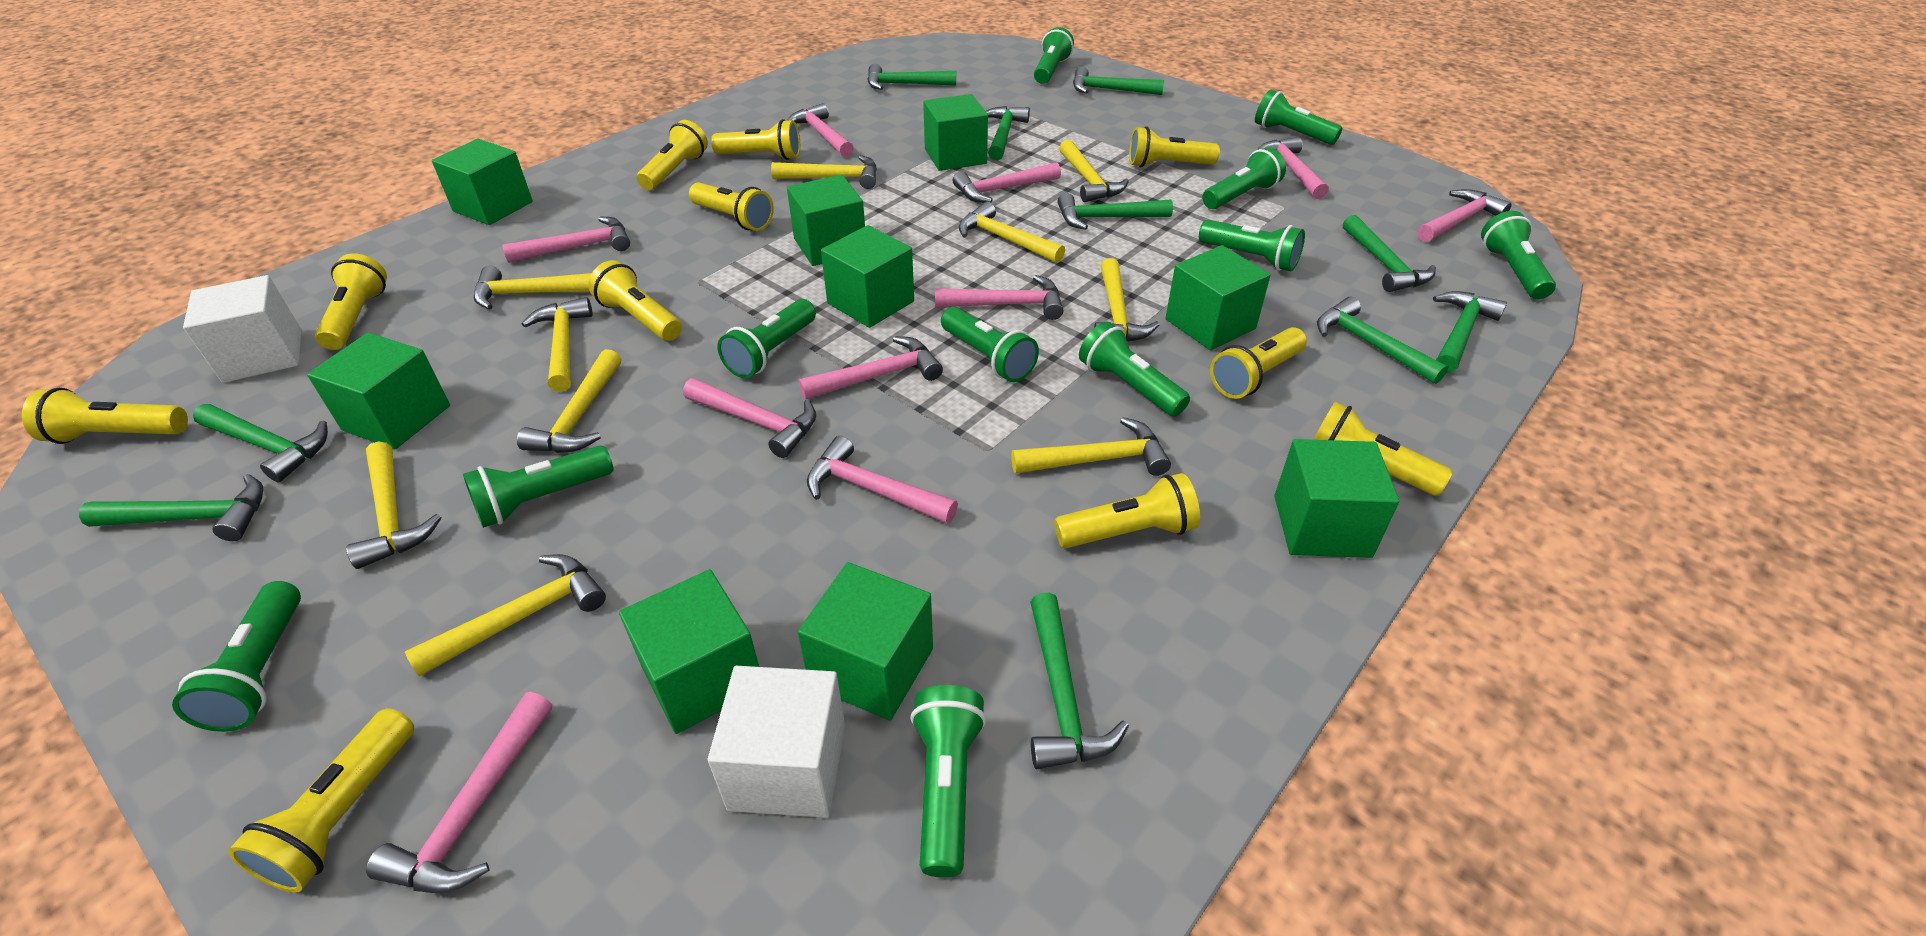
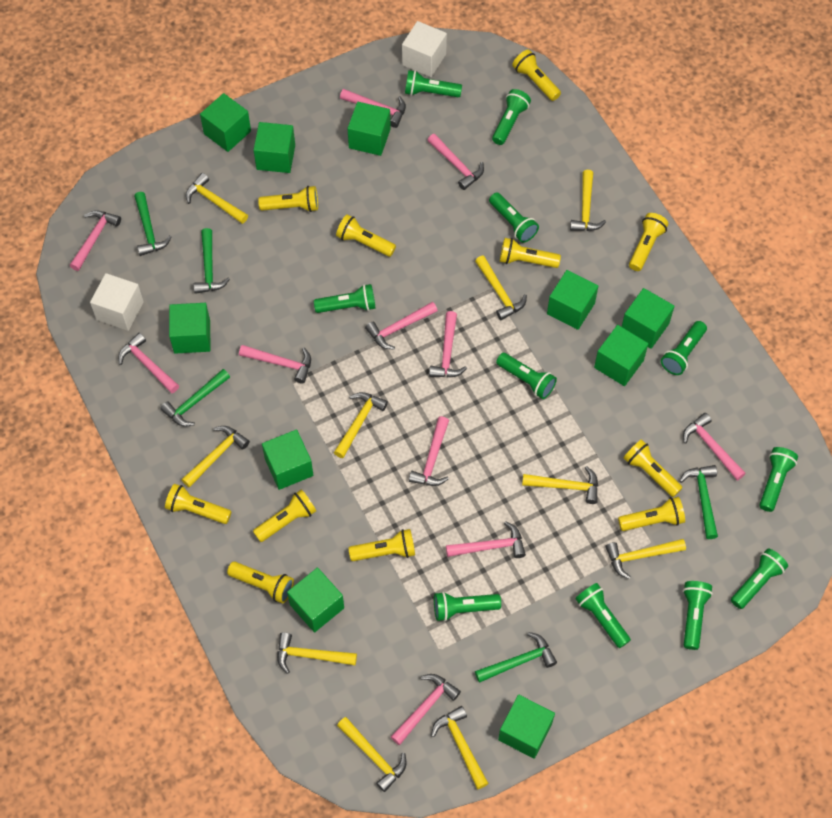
green cube: 9 -> 10
green hammer: 10 -> 5
pink hammer: 10 -> 11

